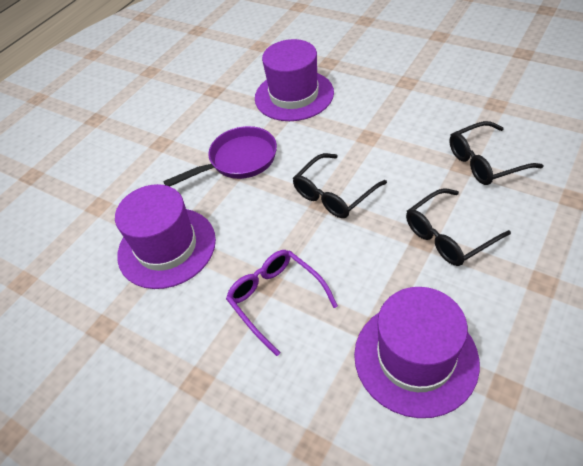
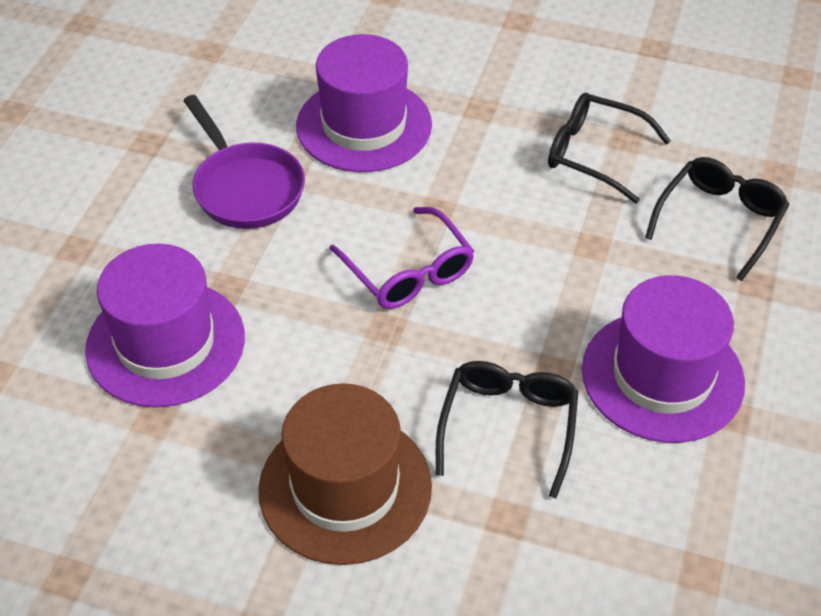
brown hat: 0 -> 1

